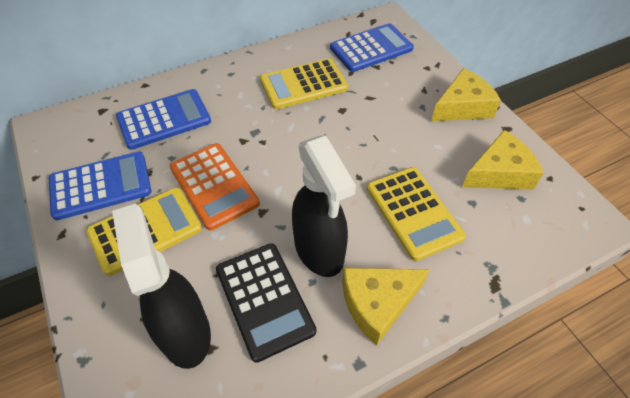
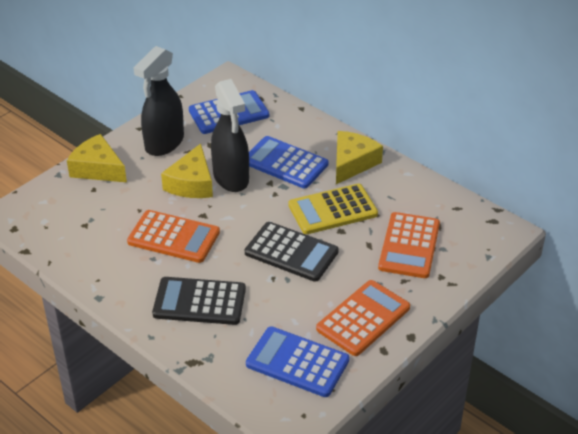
black calculator: 1 -> 2
orange calculator: 1 -> 3
yellow calculator: 3 -> 1

